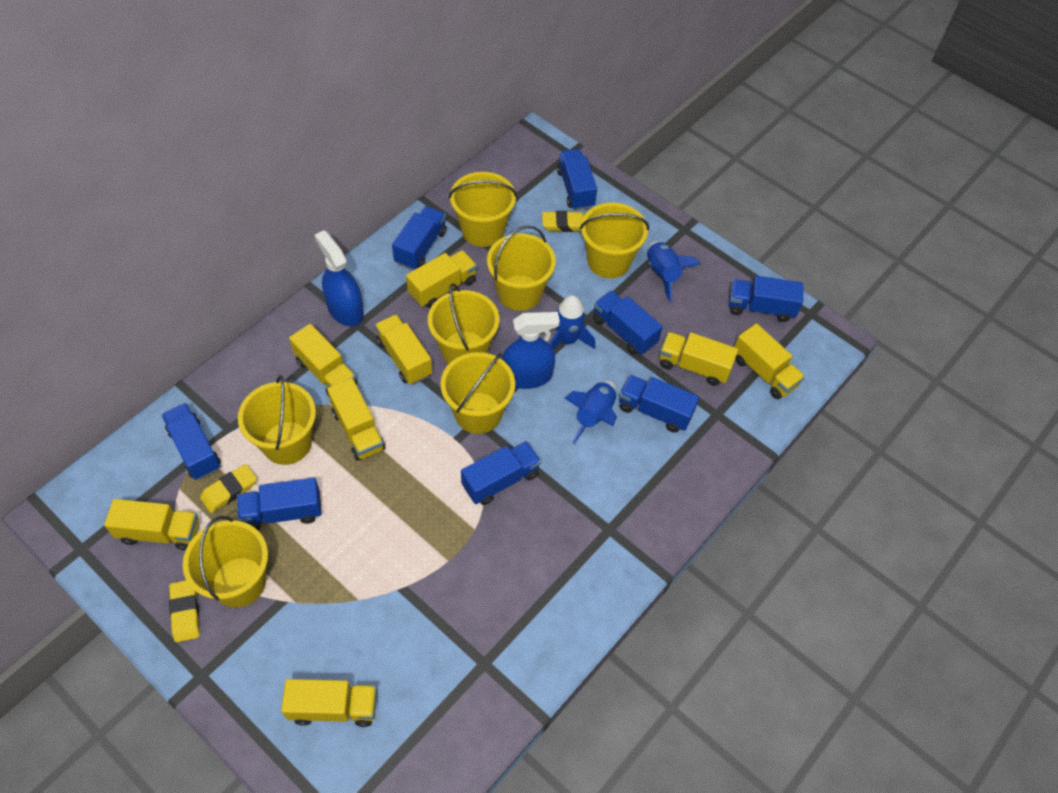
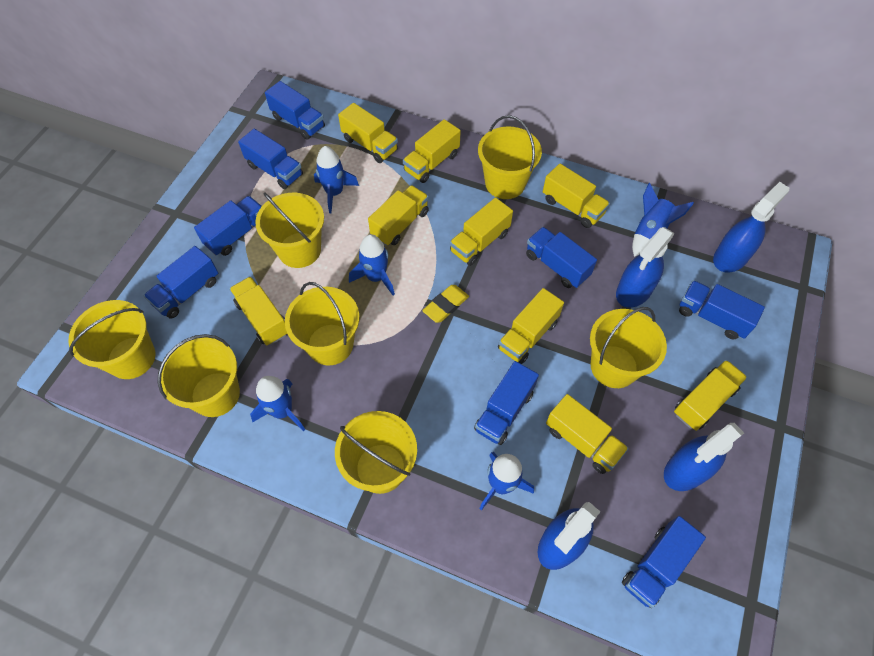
blue rocket: 3 -> 5
blue spray bottle: 2 -> 4
yellow eraser: 3 -> 1
yellow truck: 8 -> 9

